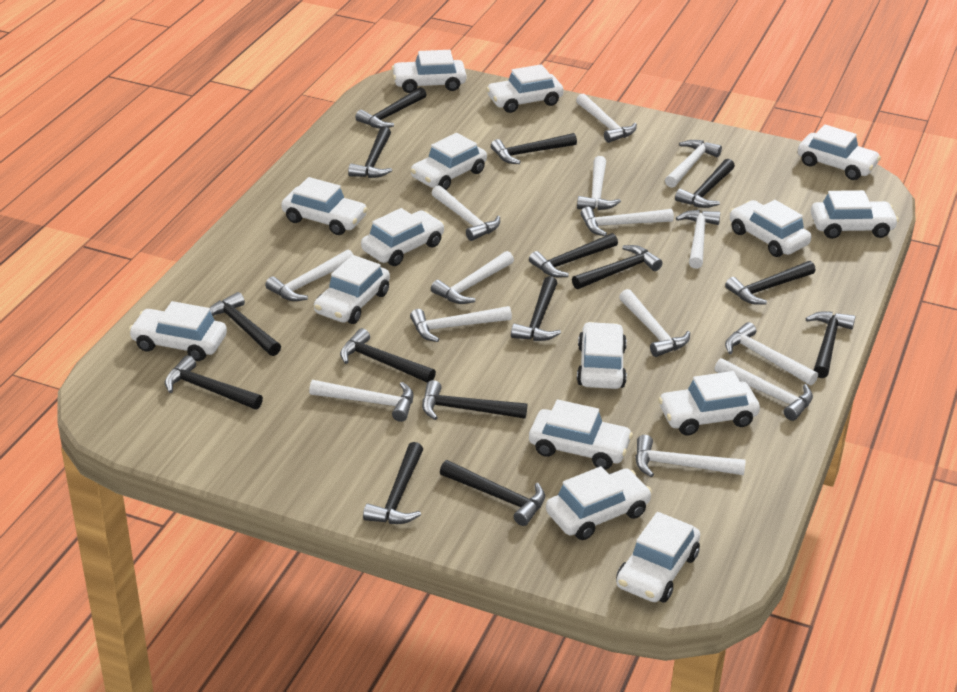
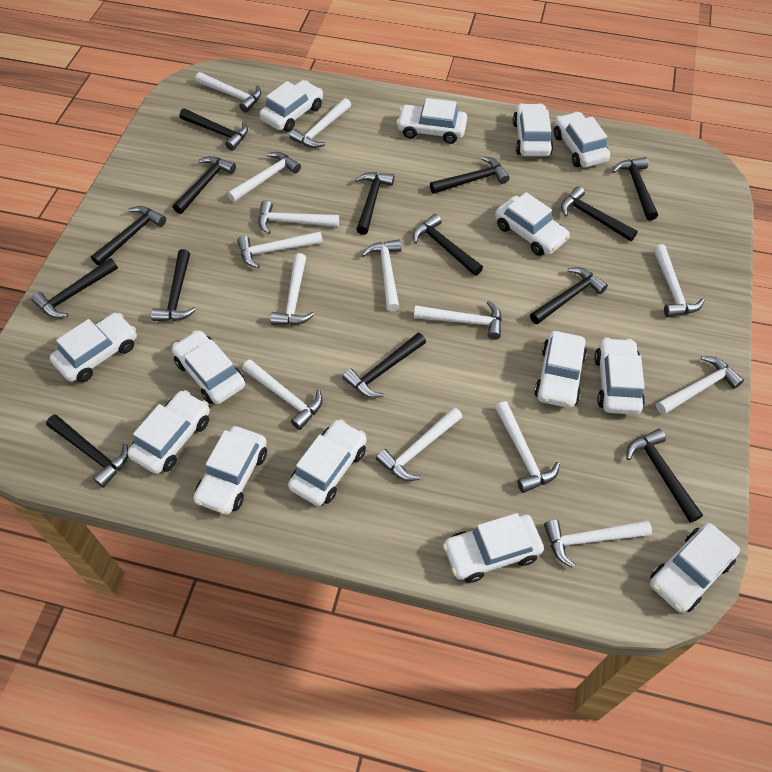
black hammer: 15 -> 14
white car: 15 -> 14

